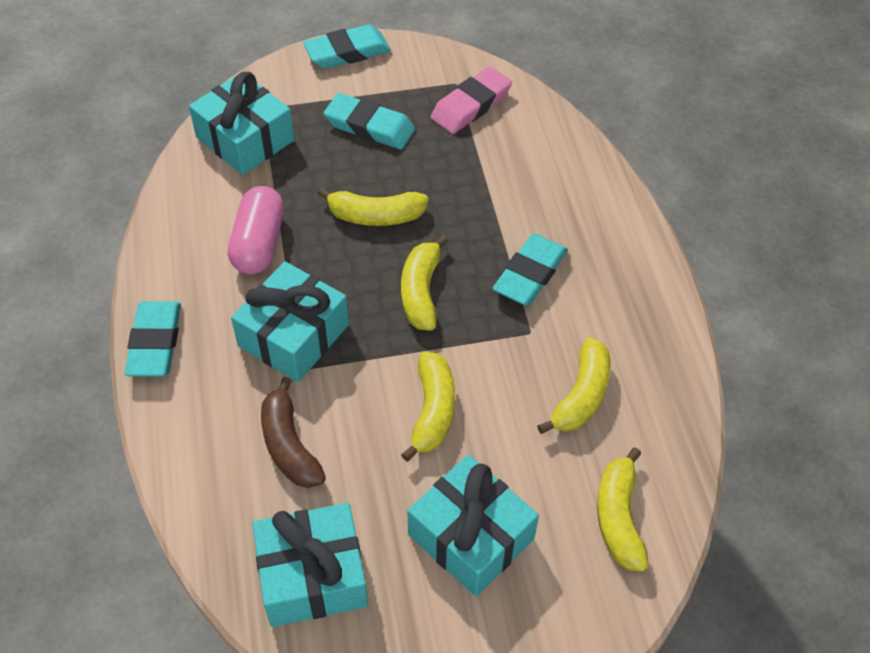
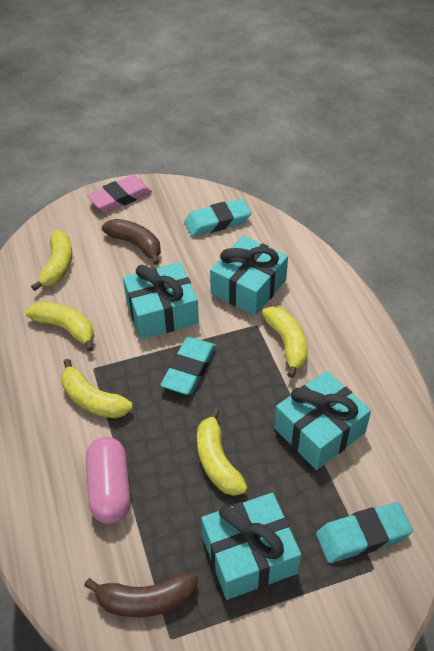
brown banana: 1 -> 2
turquoise eraser: 4 -> 3

